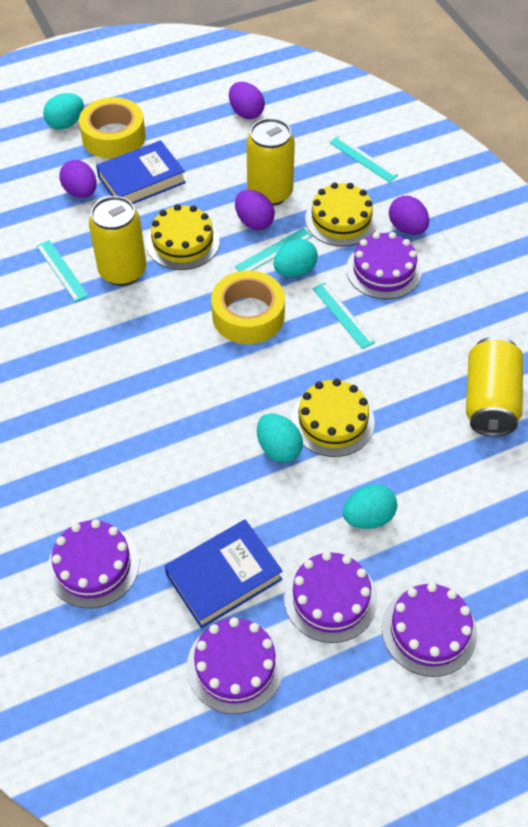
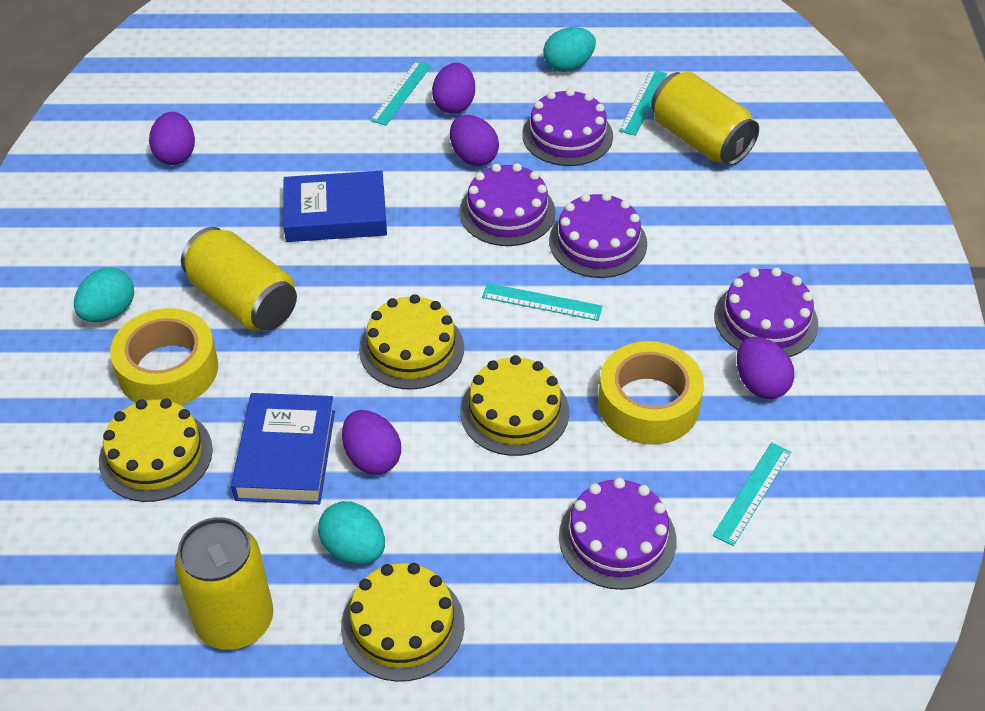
purple egg: 4 -> 5
turquoise egg: 4 -> 3
yellow cake: 3 -> 4

